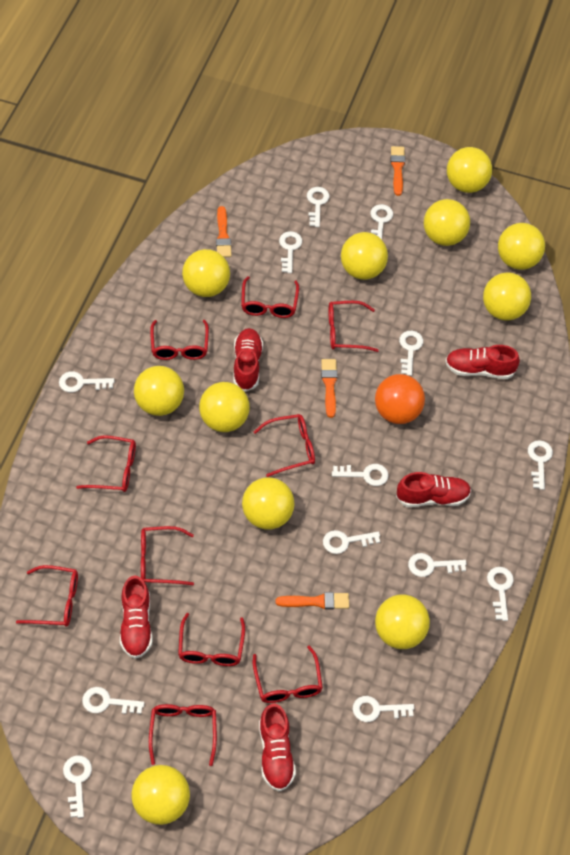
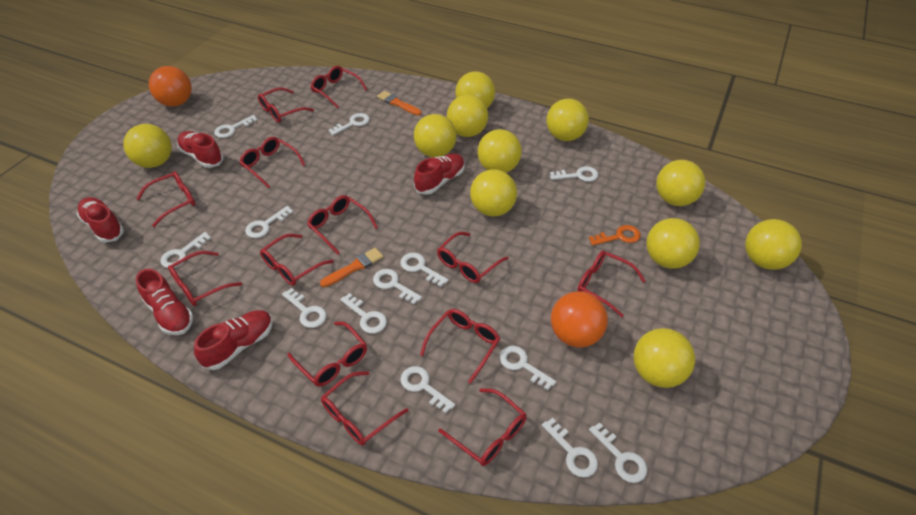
orange ball: 1 -> 2
orange brush: 4 -> 2
orange key: 0 -> 1
red glasses: 10 -> 13

